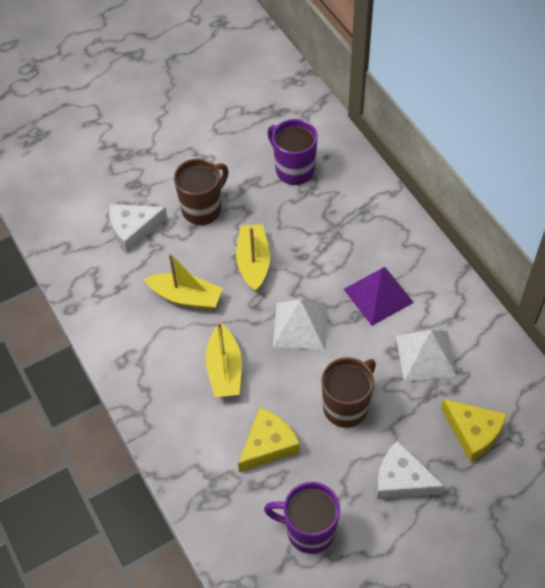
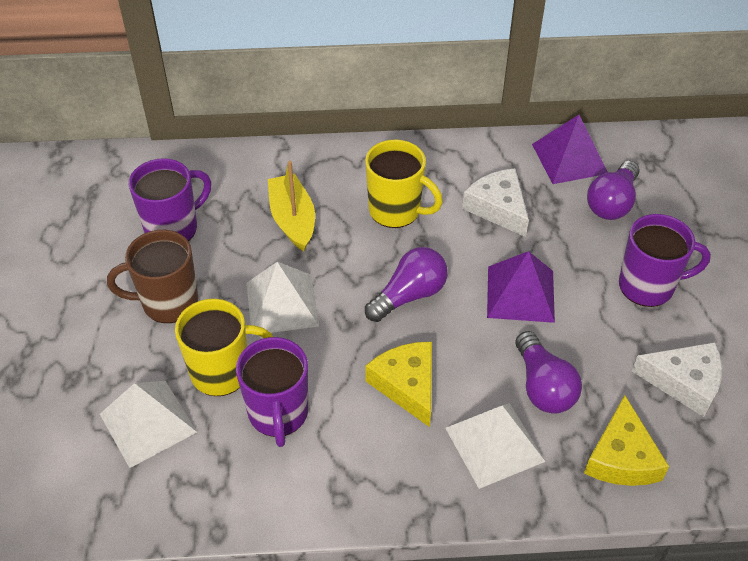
brown mug: 2 -> 1
purple light bulb: 0 -> 3
purple mug: 2 -> 3
purple pyramid: 1 -> 2
white pyramid: 2 -> 3
yellow boat: 3 -> 1
yellow mug: 0 -> 2

